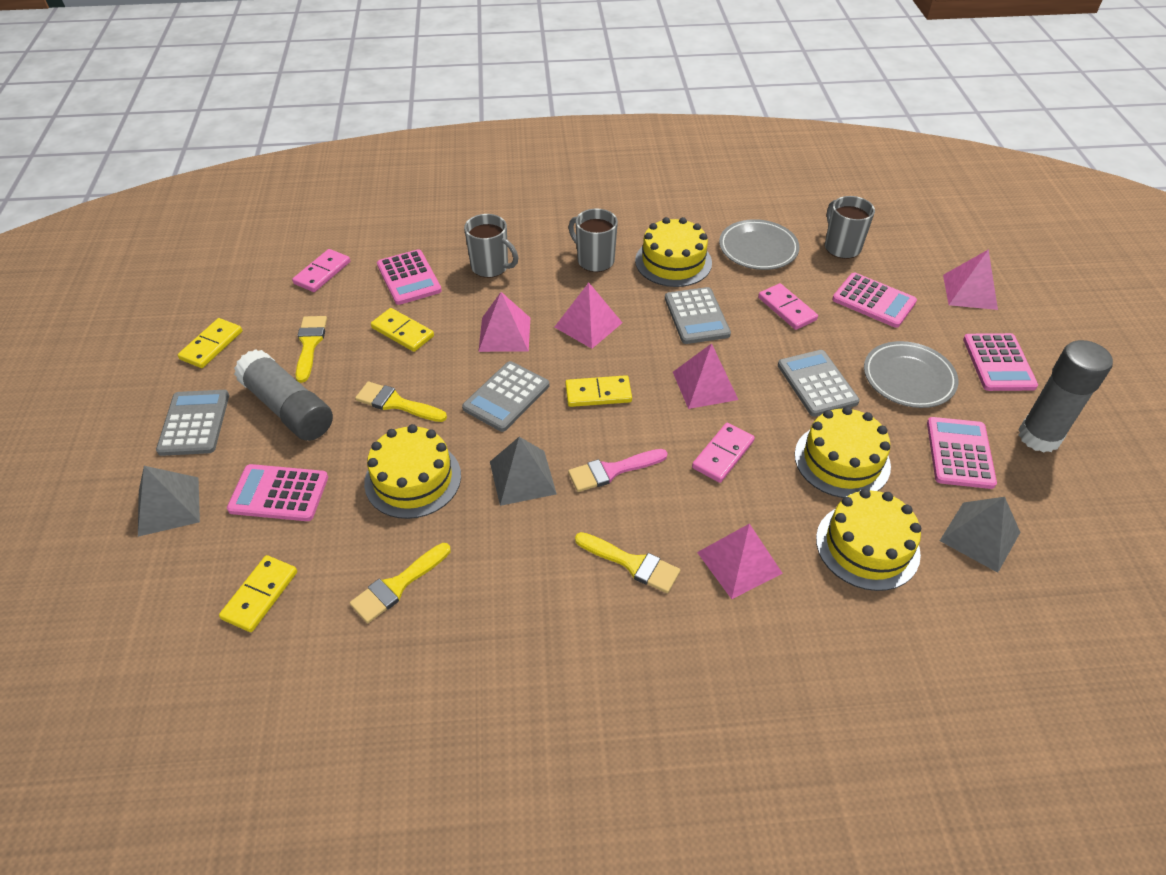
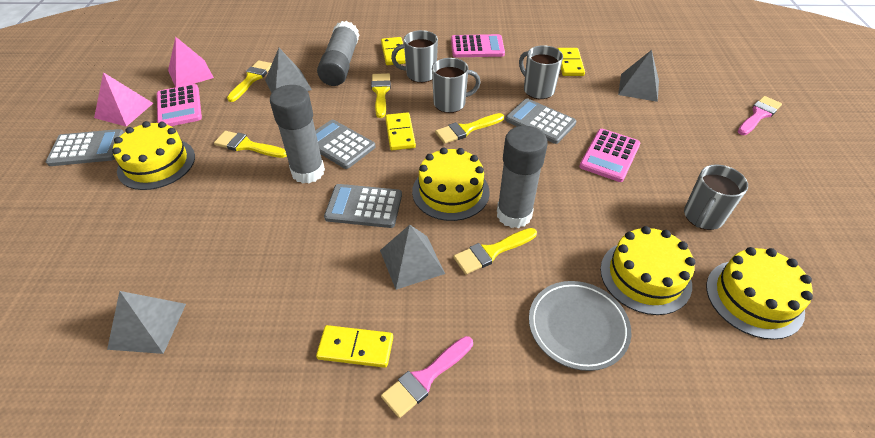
grey glue stick: 2 -> 3
grey mug: 3 -> 4
grey plate: 2 -> 1
grey pyramid: 3 -> 4
pink brush: 1 -> 2
pink calculator: 5 -> 3
pink domino: 3 -> 0
pink pyramid: 5 -> 2
yellow brush: 4 -> 5

